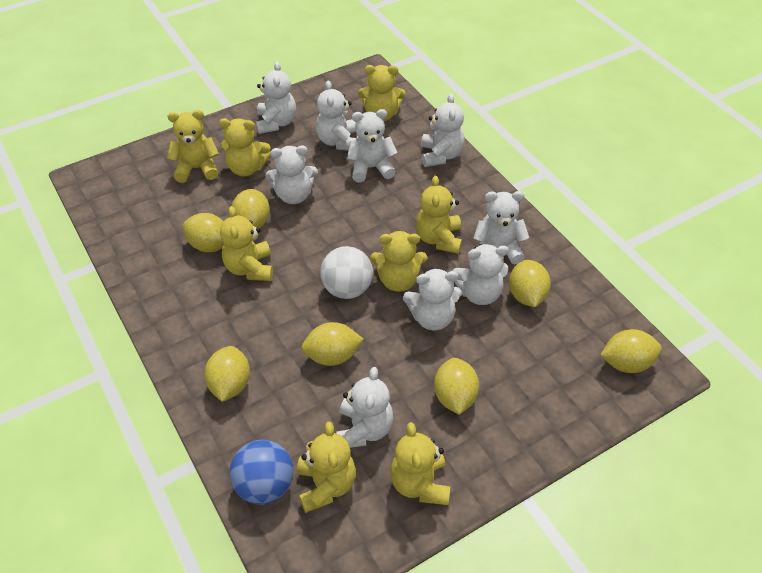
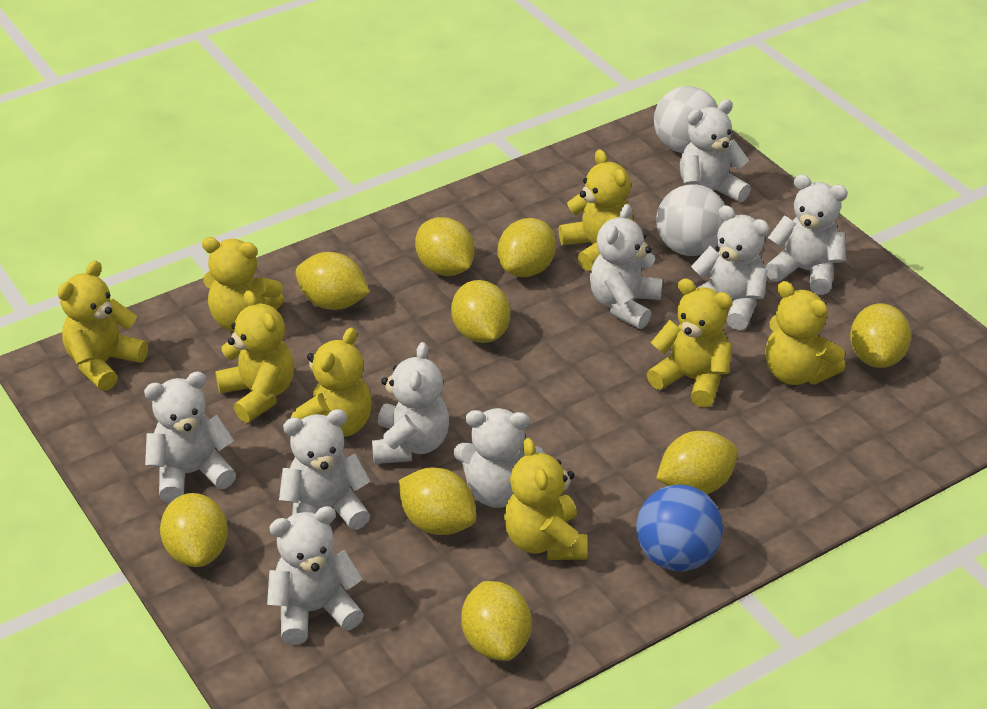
white ball: 1 -> 2
yellow lemon: 7 -> 9

